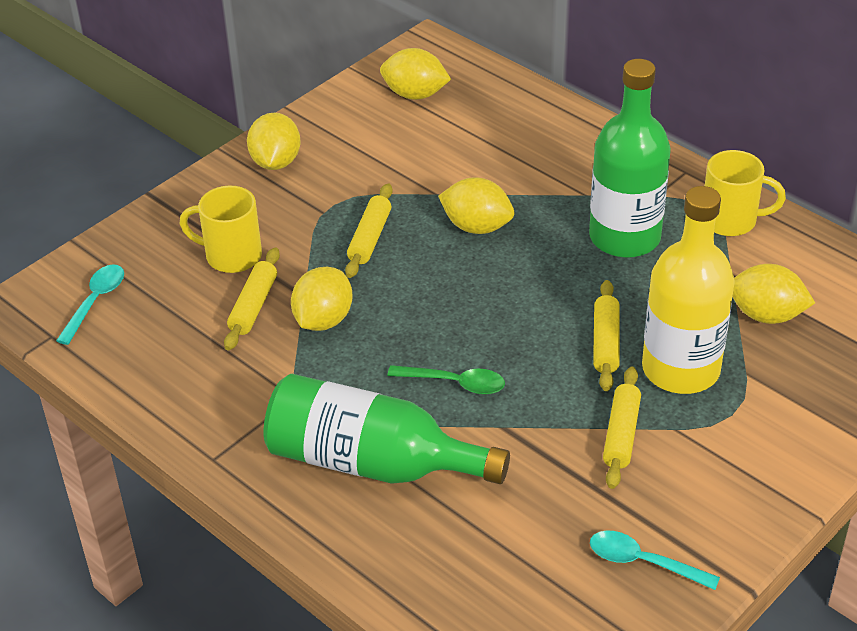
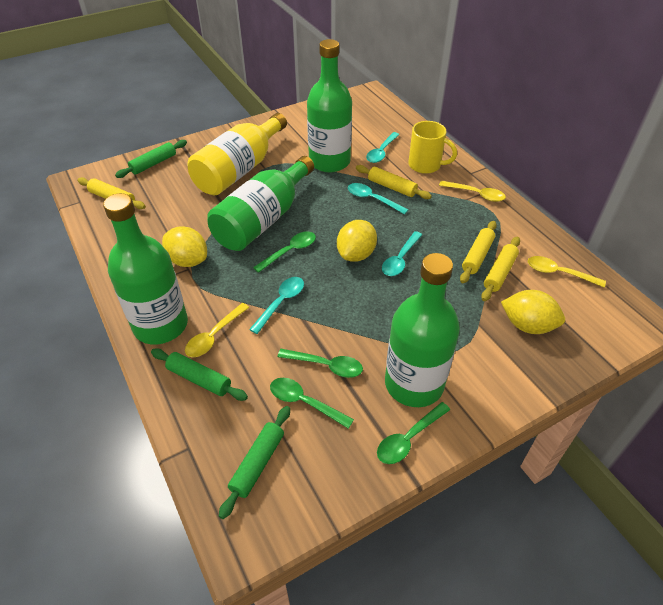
green bottle: 2 -> 4
green rolling pin: 0 -> 3
green spoon: 1 -> 4
turquoise spoon: 2 -> 4
yellow lemon: 5 -> 3
yellow mug: 2 -> 1
yellow spoon: 0 -> 3

